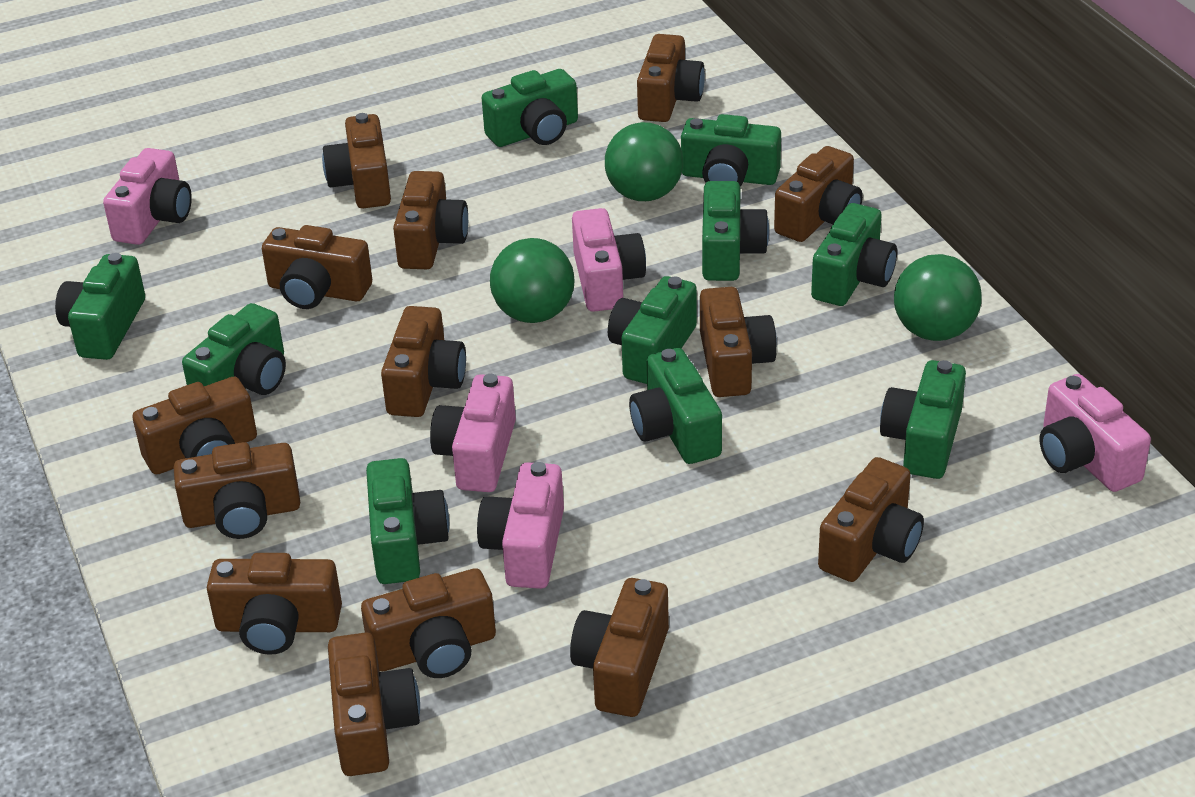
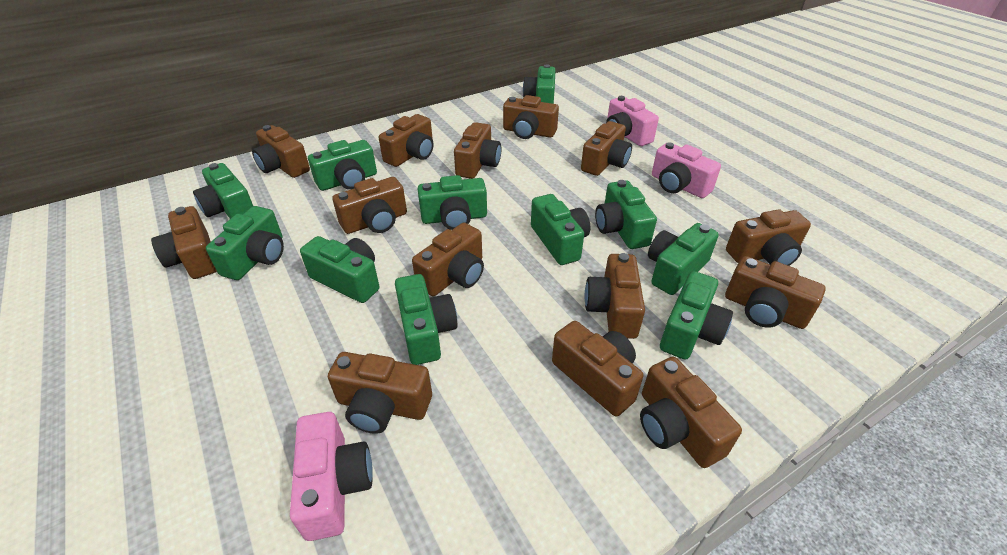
green ball: 3 -> 0
green camera: 10 -> 11
pink camera: 5 -> 3

